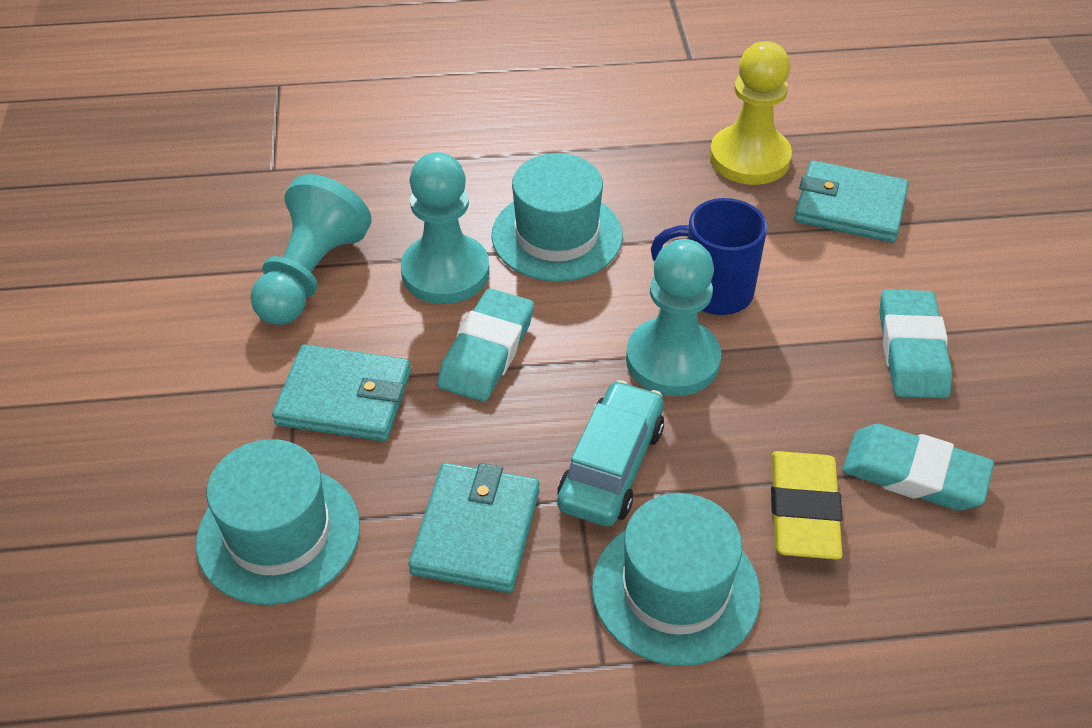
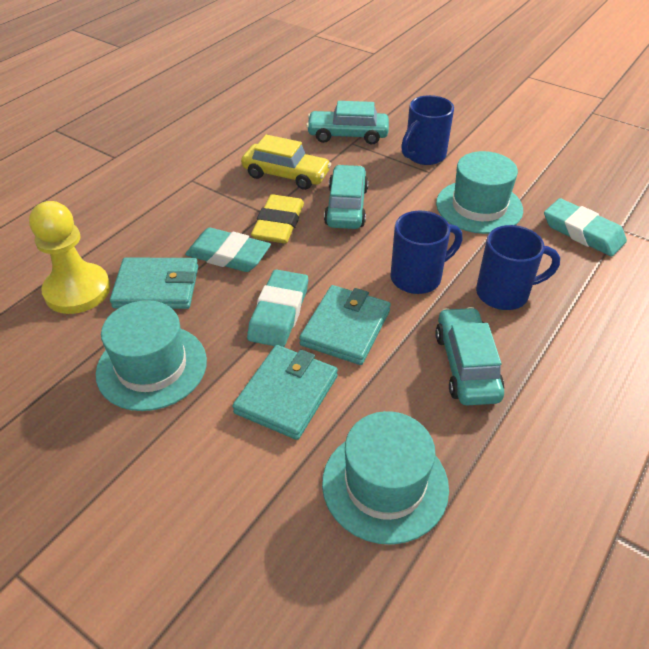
blue mug: 1 -> 3
turquoise car: 1 -> 3
turquoise pawn: 3 -> 0
yellow car: 0 -> 1

